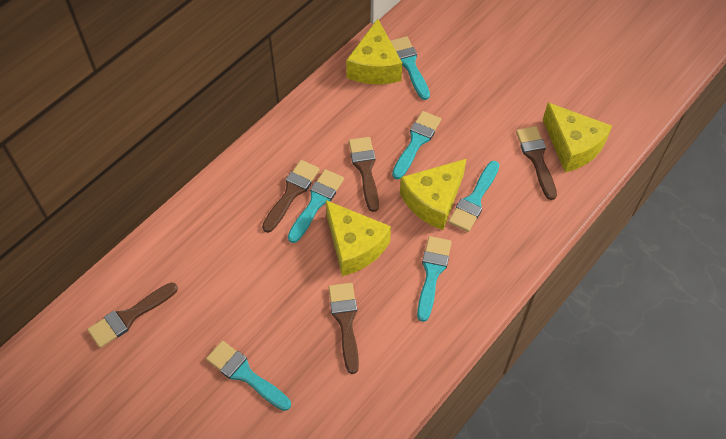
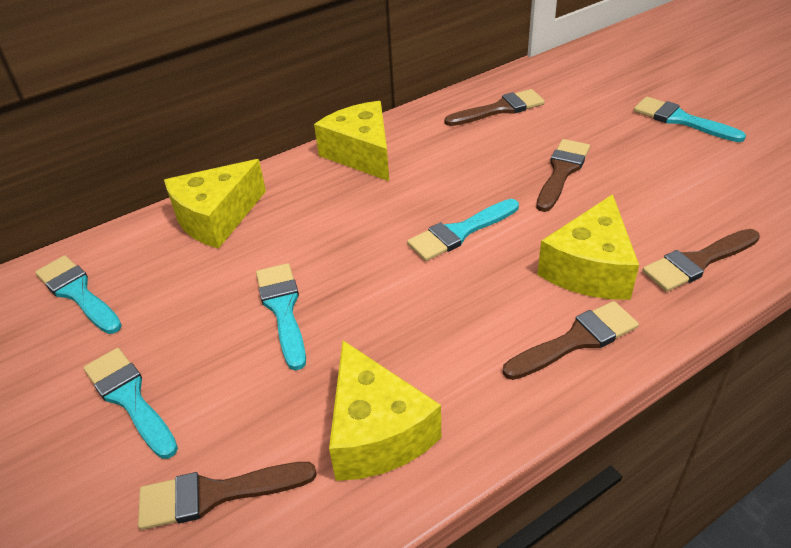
turquoise brush: 6 -> 5

